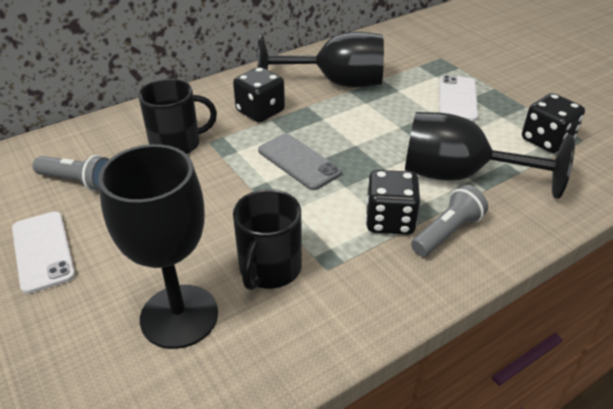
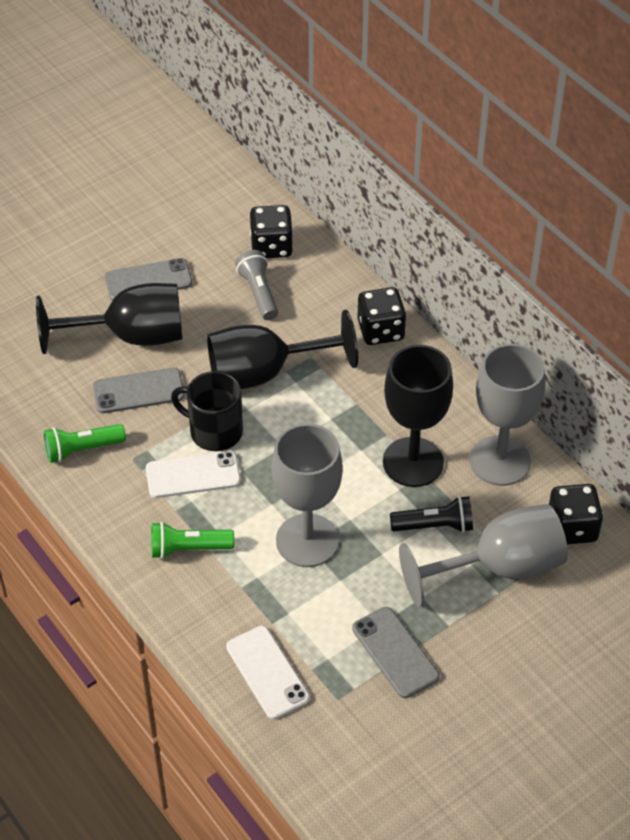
black flashlight: 0 -> 1
black mug: 2 -> 1
green flashlight: 0 -> 2
grey flashlight: 2 -> 1
grey goblet: 0 -> 3
grey phone: 1 -> 3

